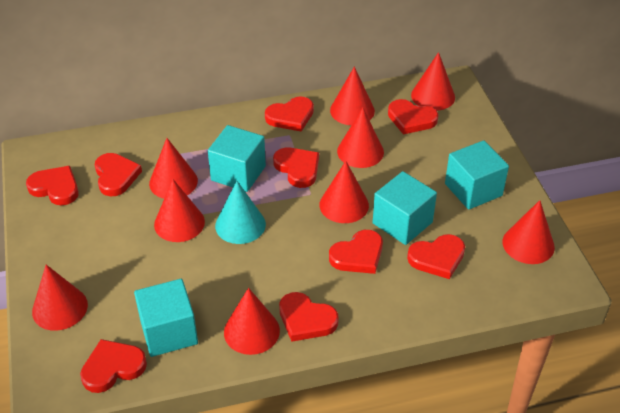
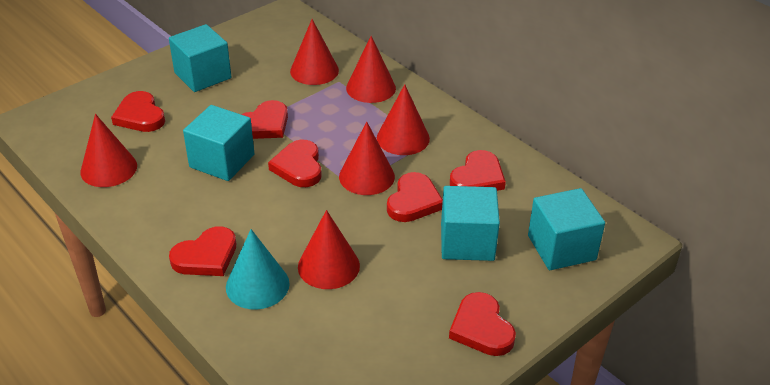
red cone: 9 -> 6
red heart: 9 -> 7

